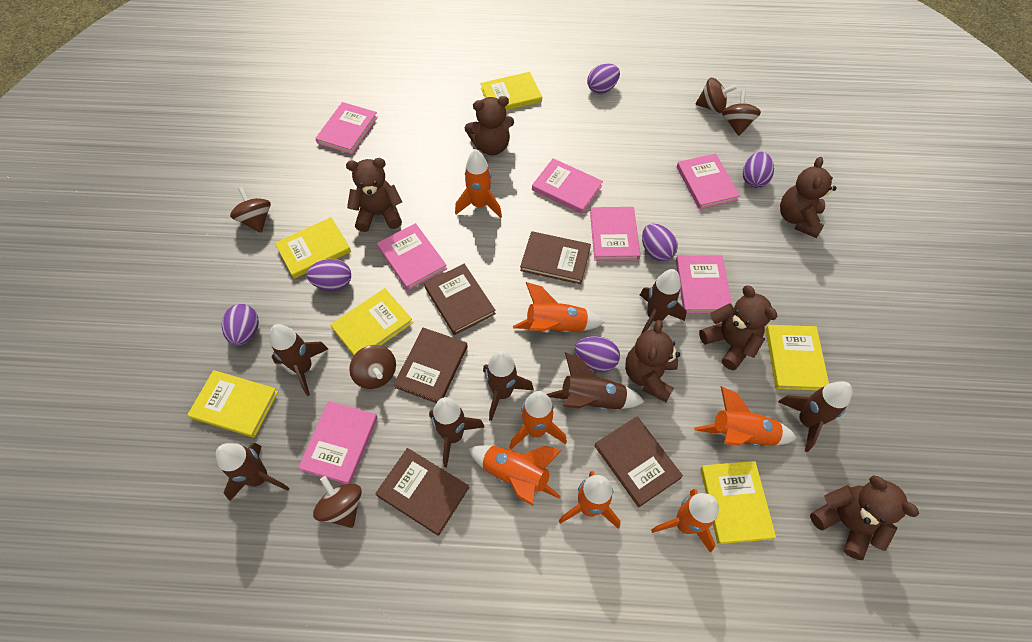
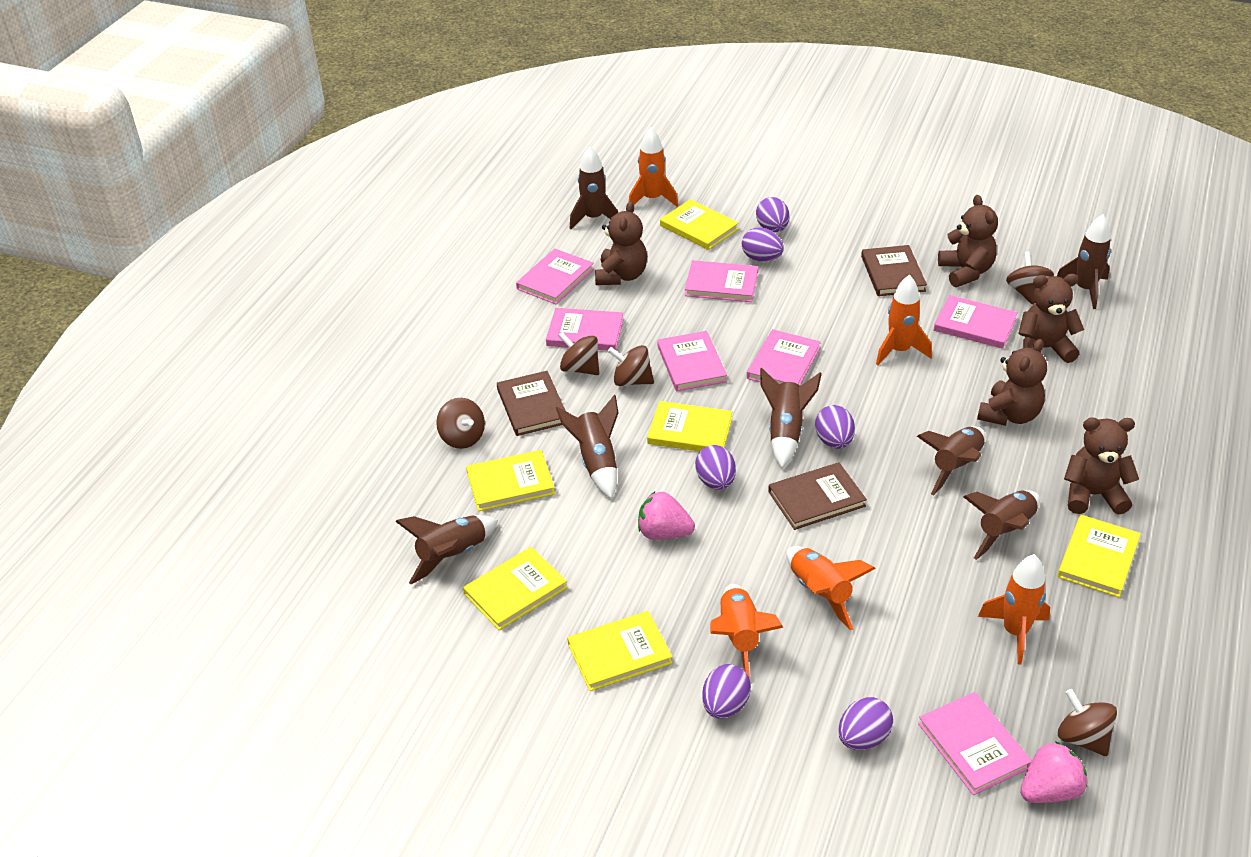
brown book: 5 -> 3
brown teddy bear: 6 -> 5
orange rocket: 7 -> 5
pink strawberry: 0 -> 2

